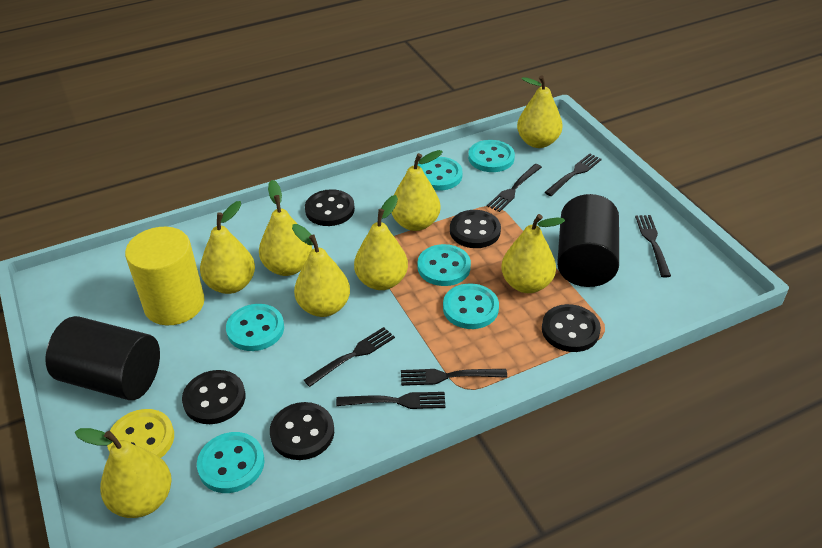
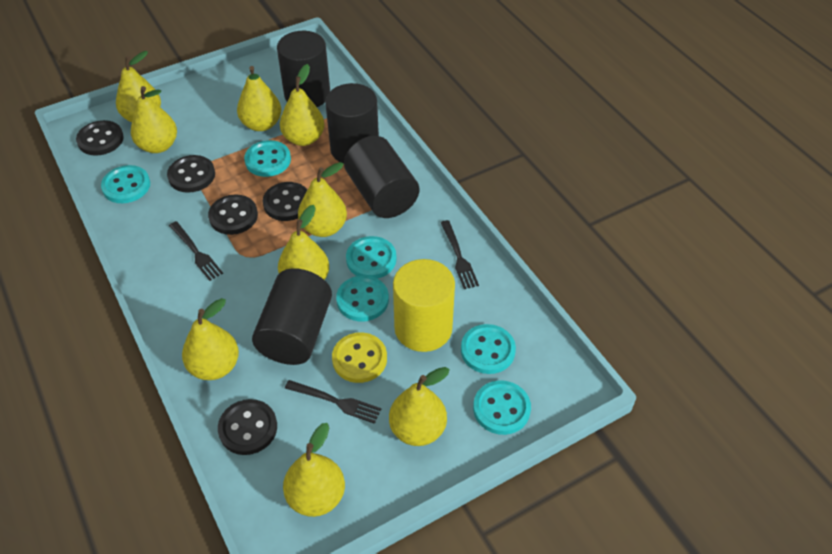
black cylinder: 2 -> 4
black fork: 6 -> 3
yellow pear: 8 -> 9

